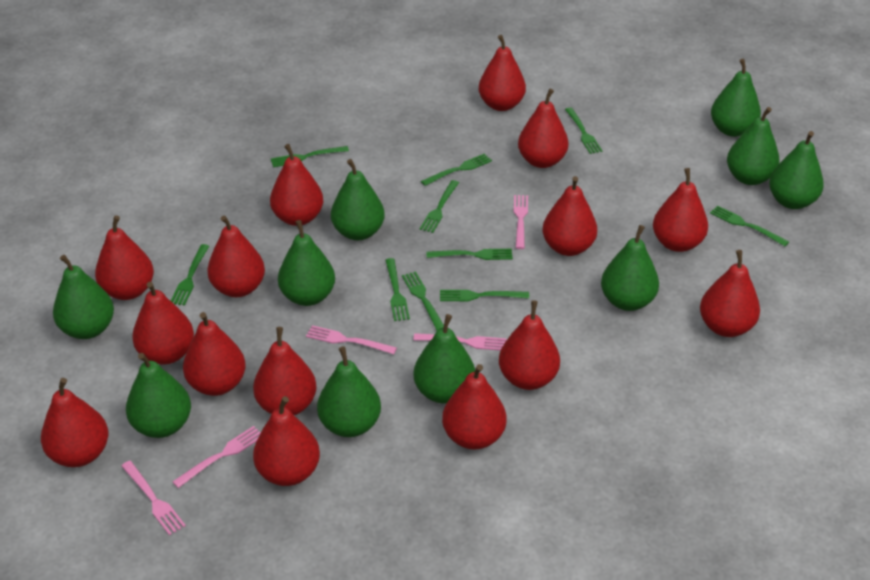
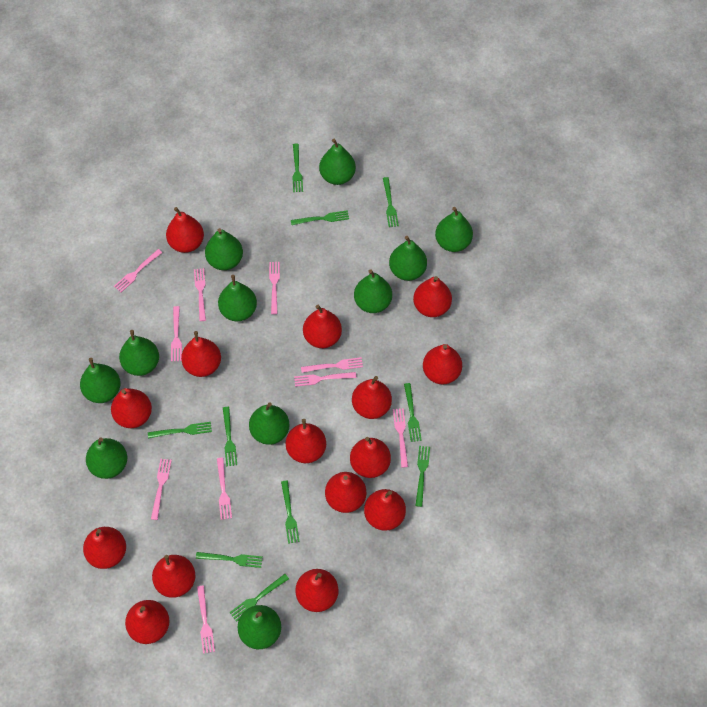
green pear: 10 -> 11
pink fork: 5 -> 10

